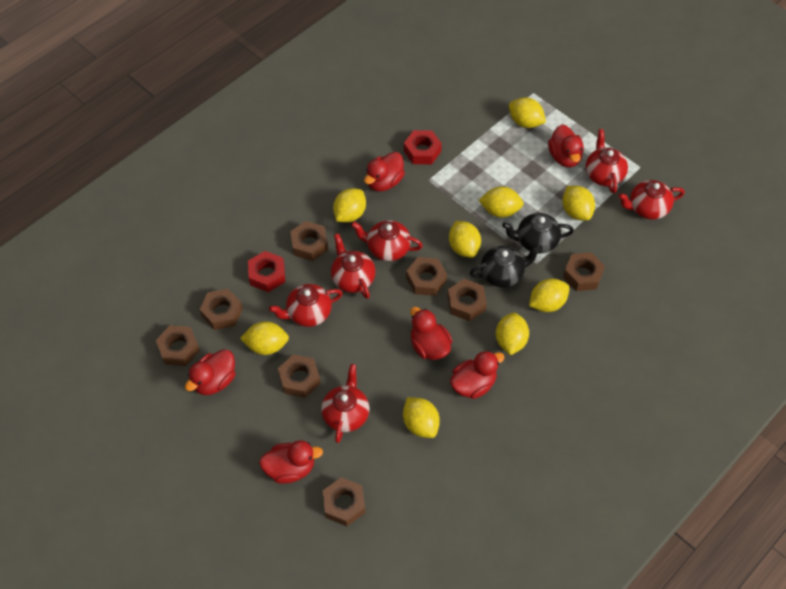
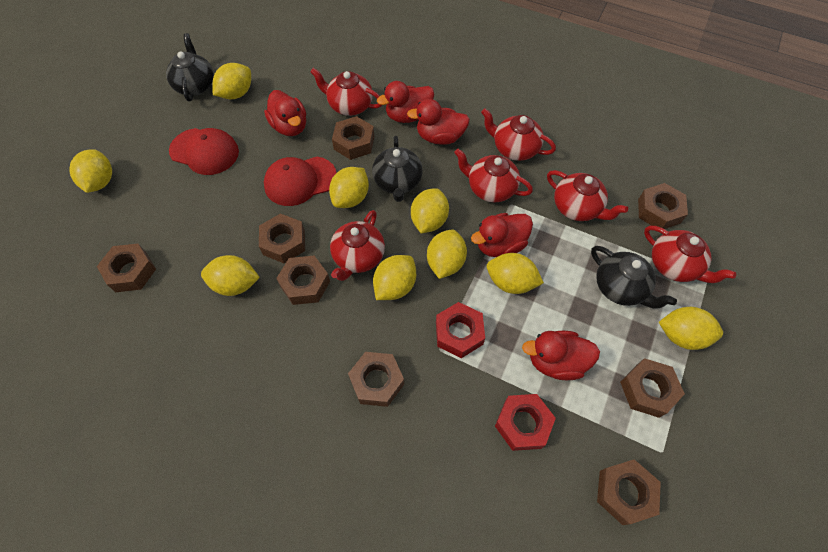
black teapot: 2 -> 3
red cap: 0 -> 2
red duck: 6 -> 5

